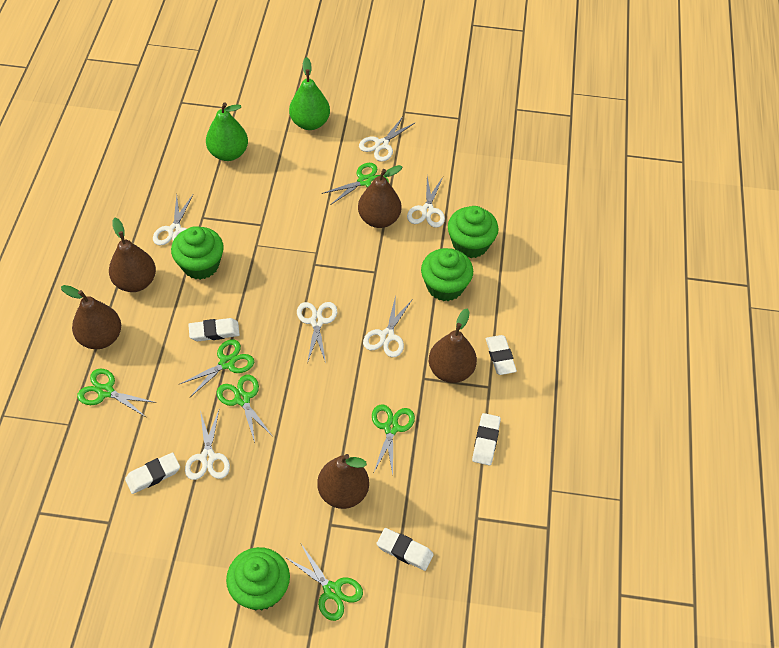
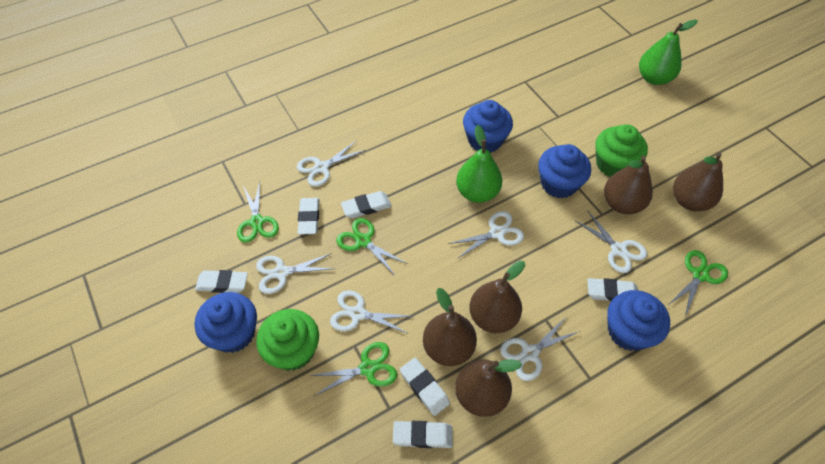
blue cupcake: 0 -> 4
green cupcake: 4 -> 2
green scissors: 6 -> 4
white eraser: 5 -> 6

